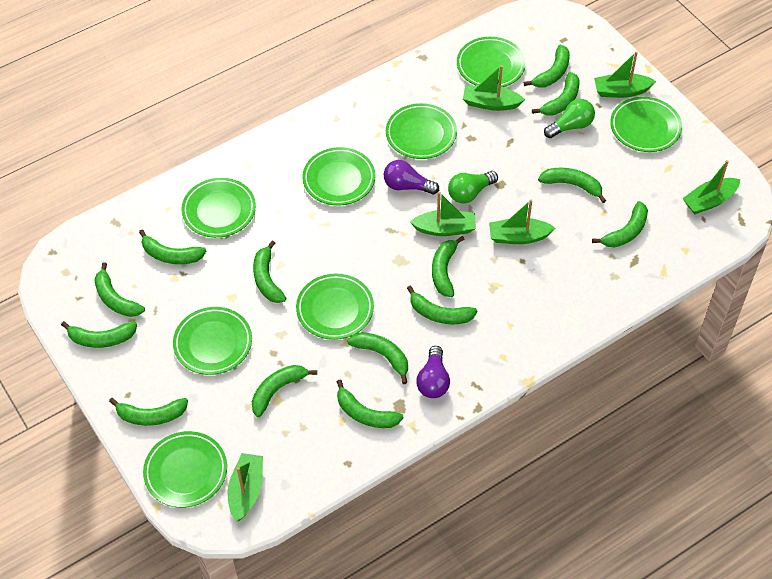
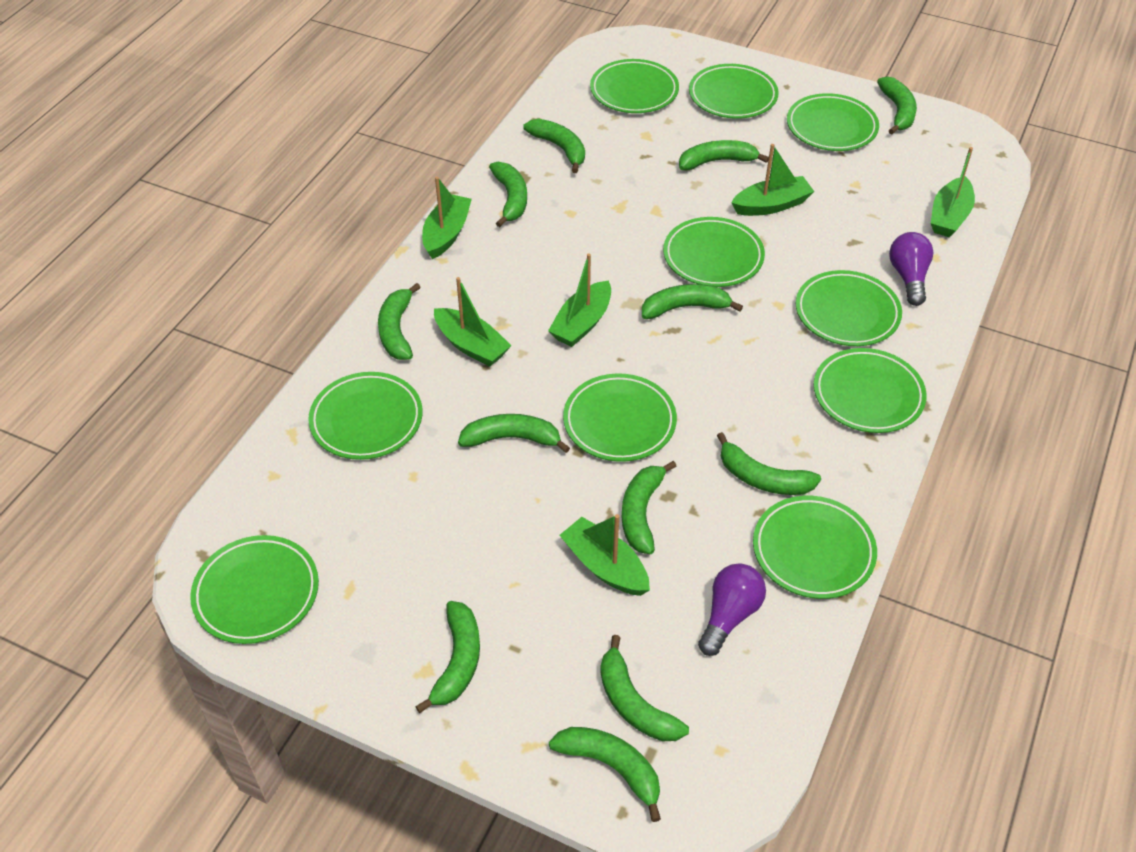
green banana: 14 -> 12
green light bulb: 2 -> 0
green plate: 8 -> 10

